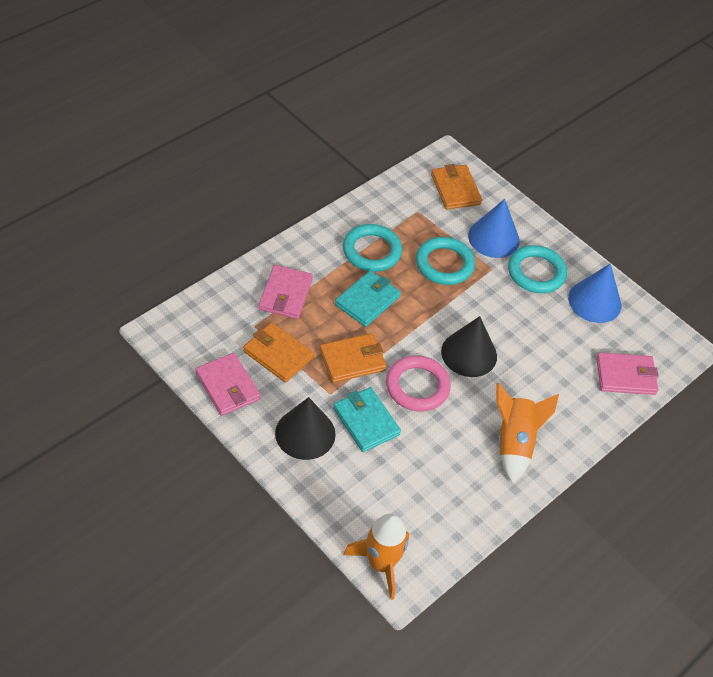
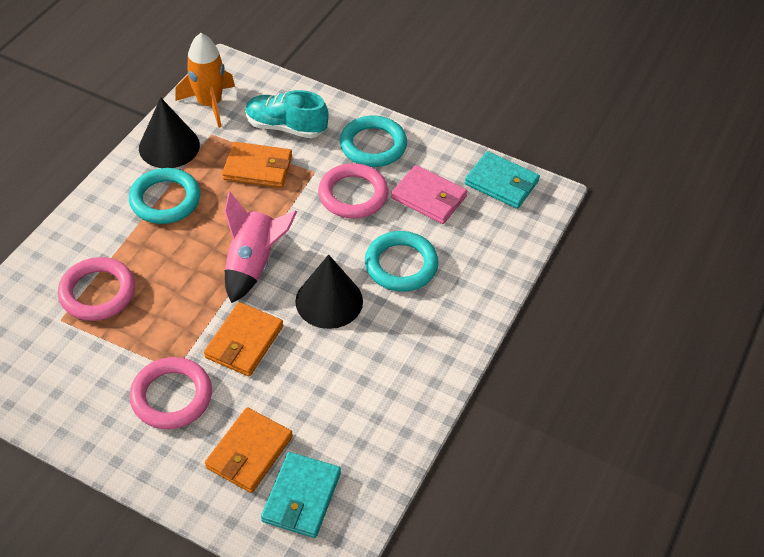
blue cone: 2 -> 0
orange rocket: 2 -> 1
pink ring: 1 -> 3
pink rocket: 0 -> 1
pink wallet: 3 -> 1
turquoise shoe: 0 -> 1

